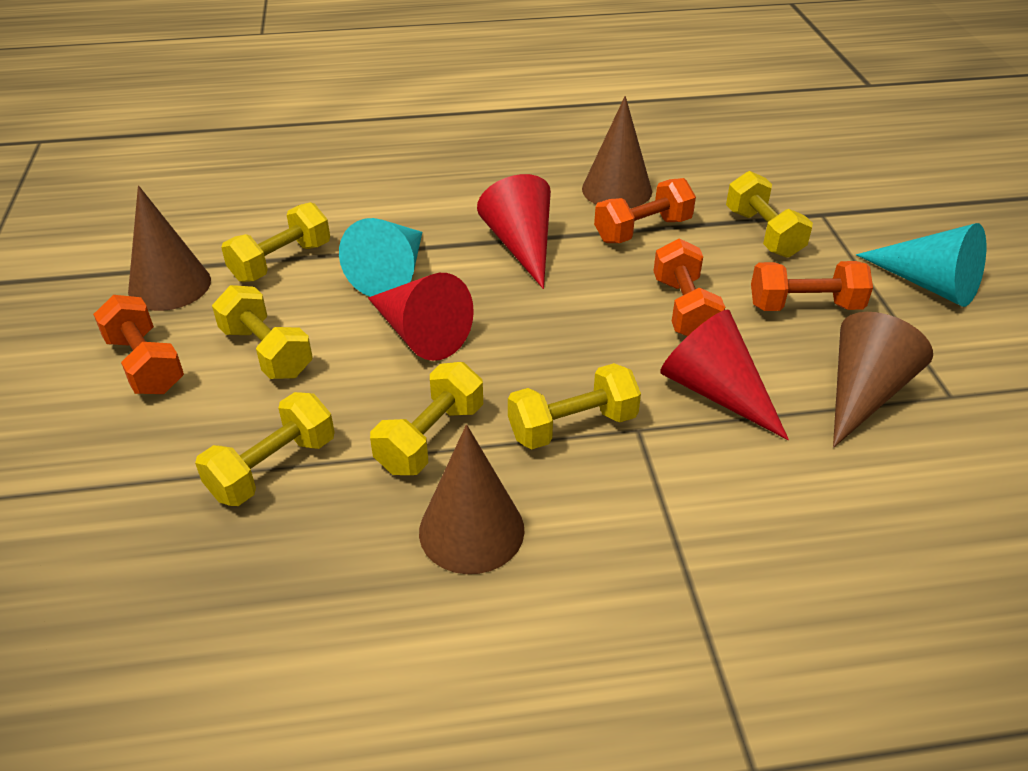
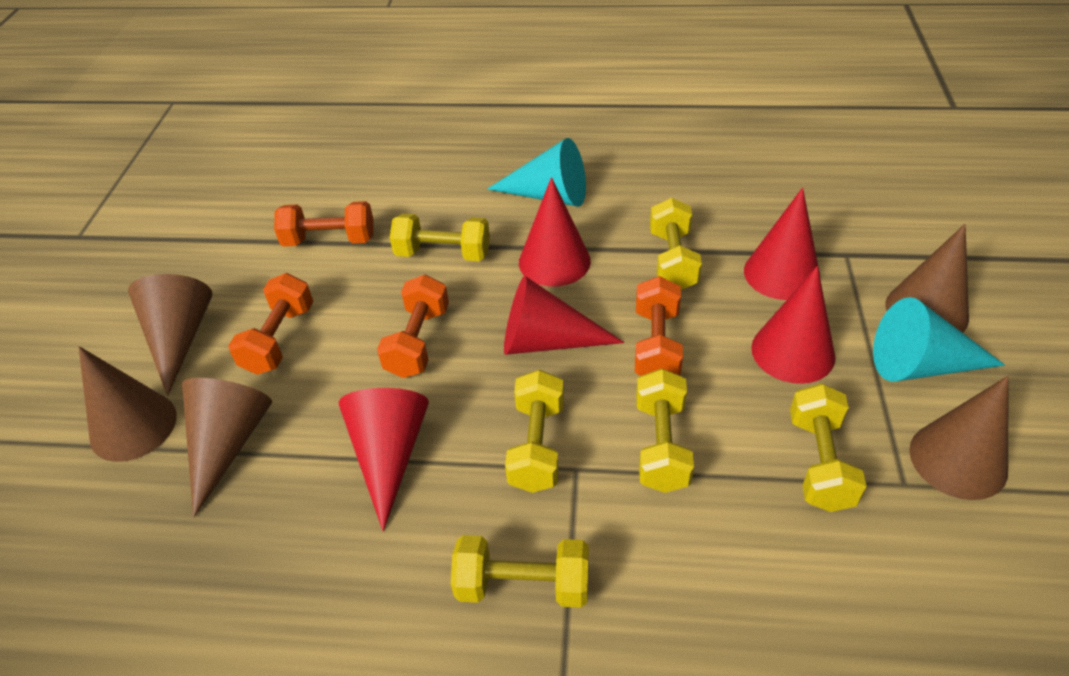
brown cone: 4 -> 5
red cone: 3 -> 5

